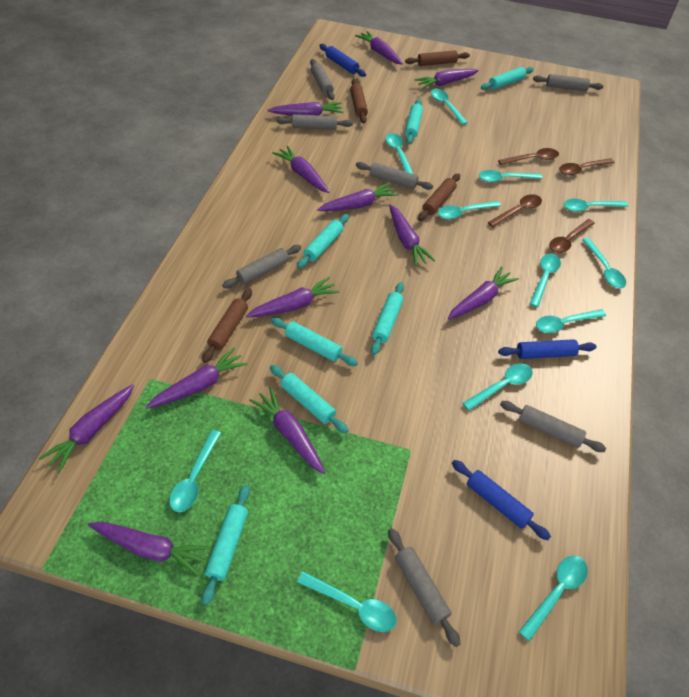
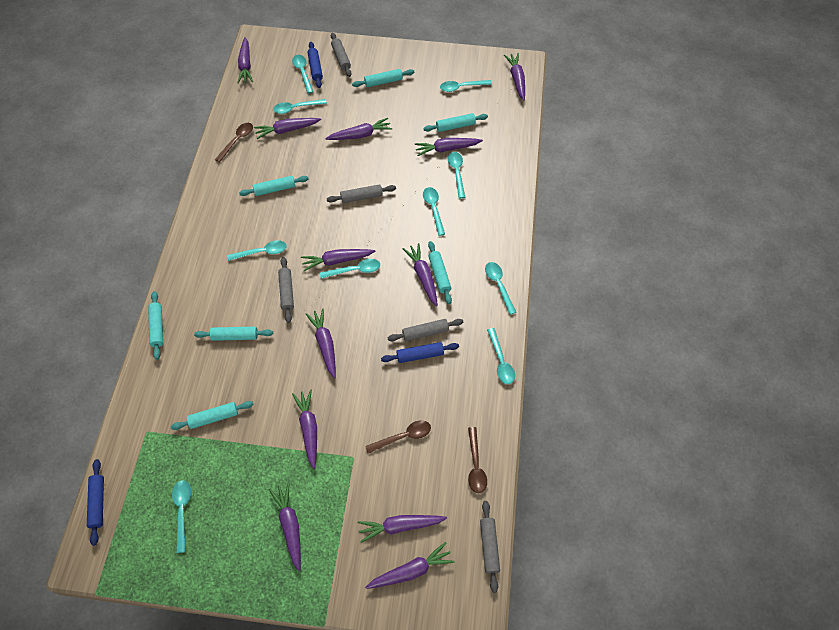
brown rolling pin: 4 -> 0
brown spoon: 4 -> 3
grey rolling pin: 7 -> 5
turquoise spoon: 12 -> 10

